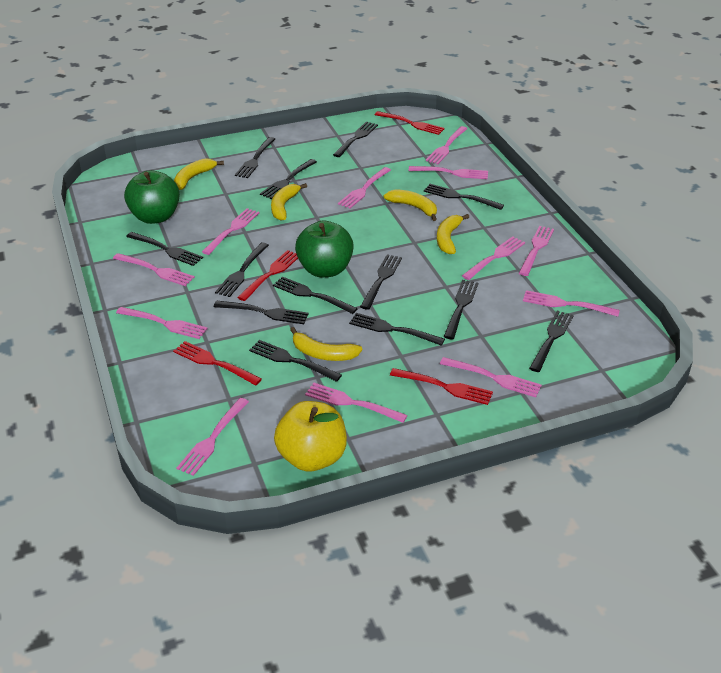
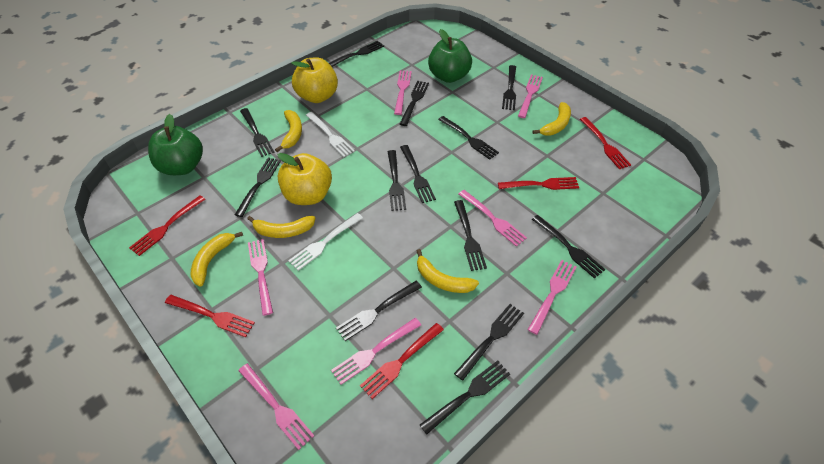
pink fork: 12 -> 7
red fork: 4 -> 5
white fork: 0 -> 2
yellow apple: 1 -> 2

